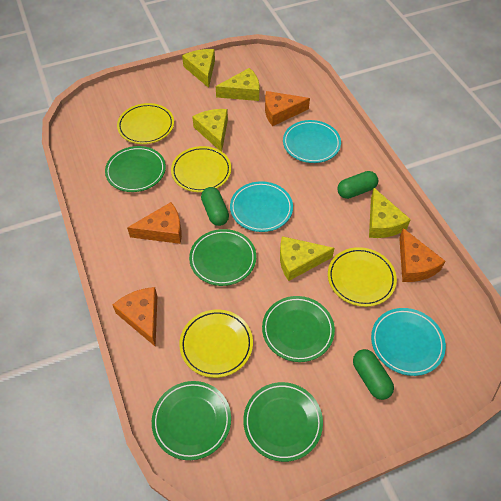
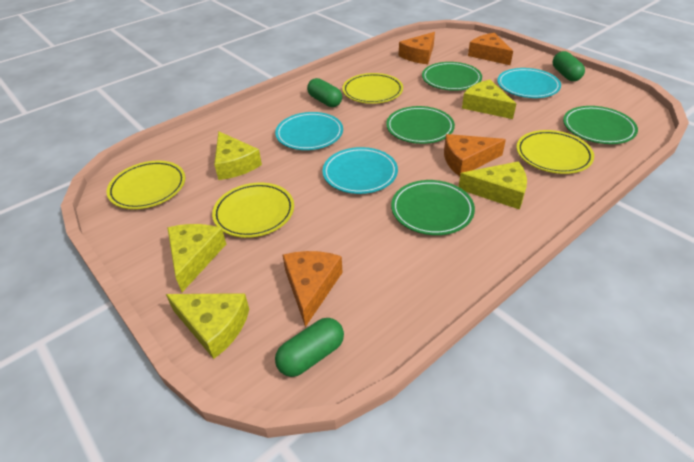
green plate: 5 -> 4

